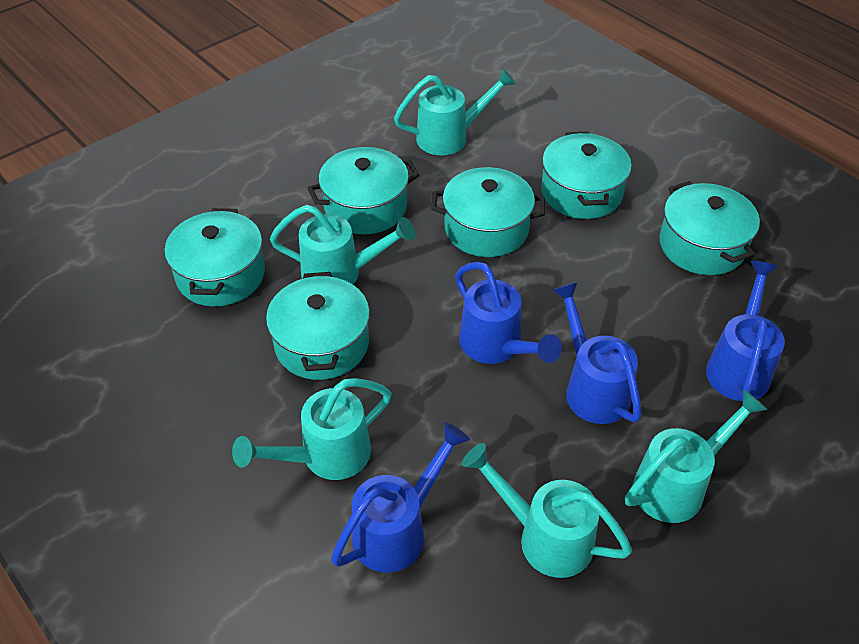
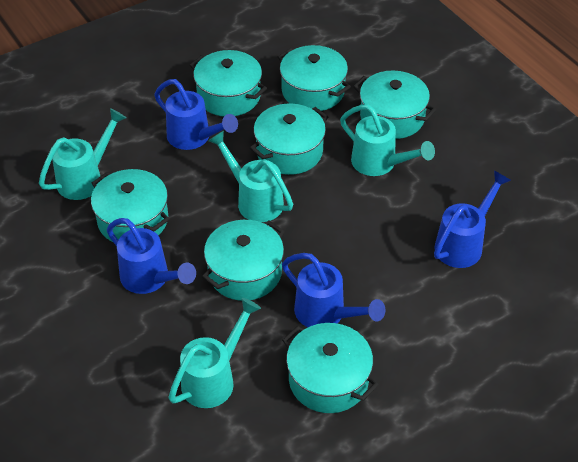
turquoise pot: 6 -> 7
turquoise watering can: 5 -> 4

